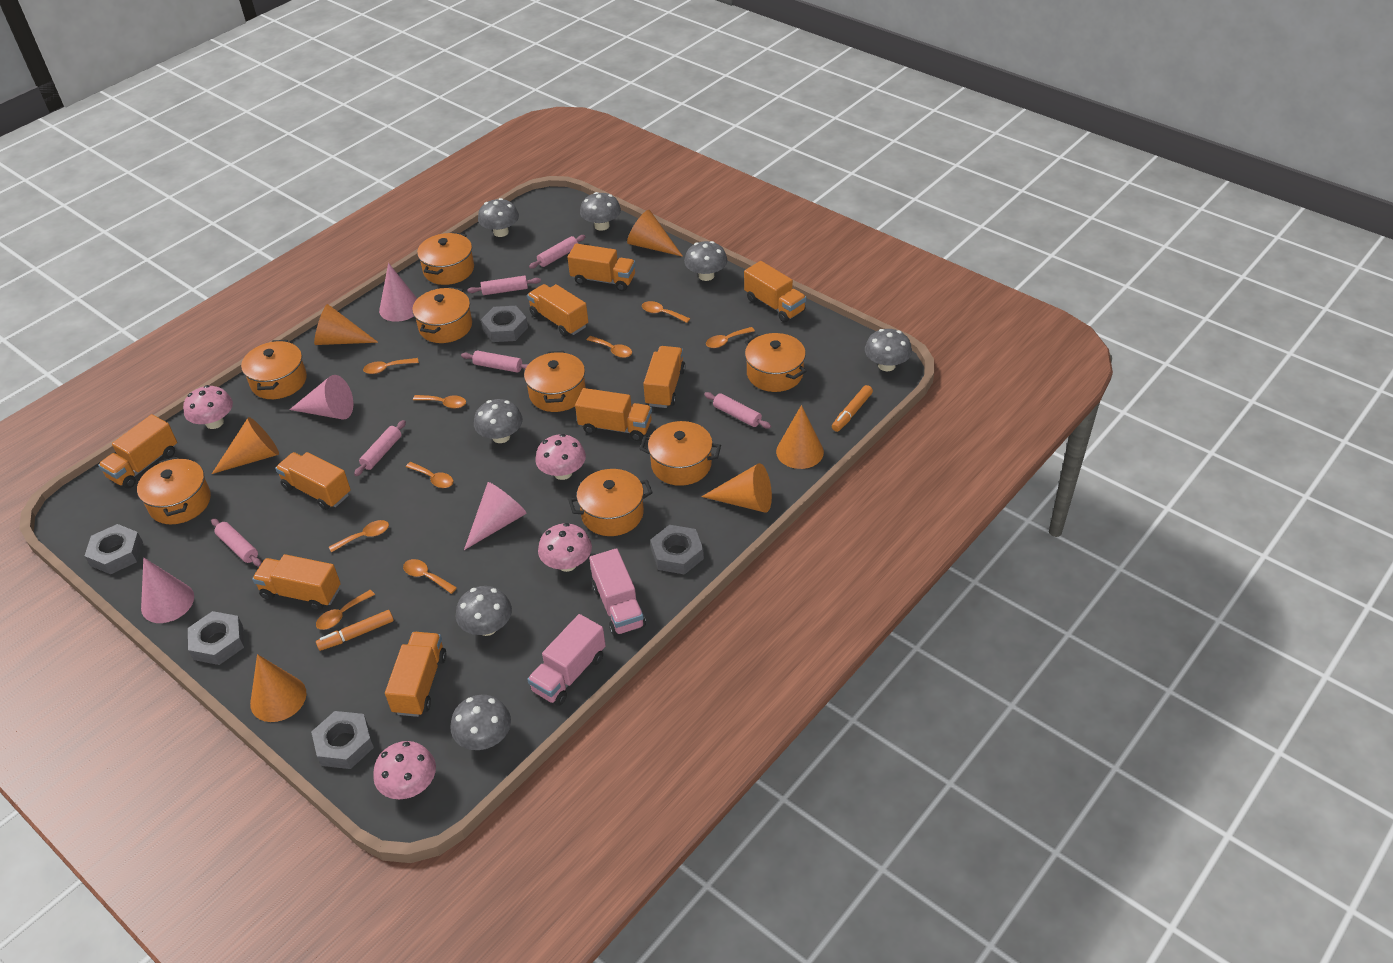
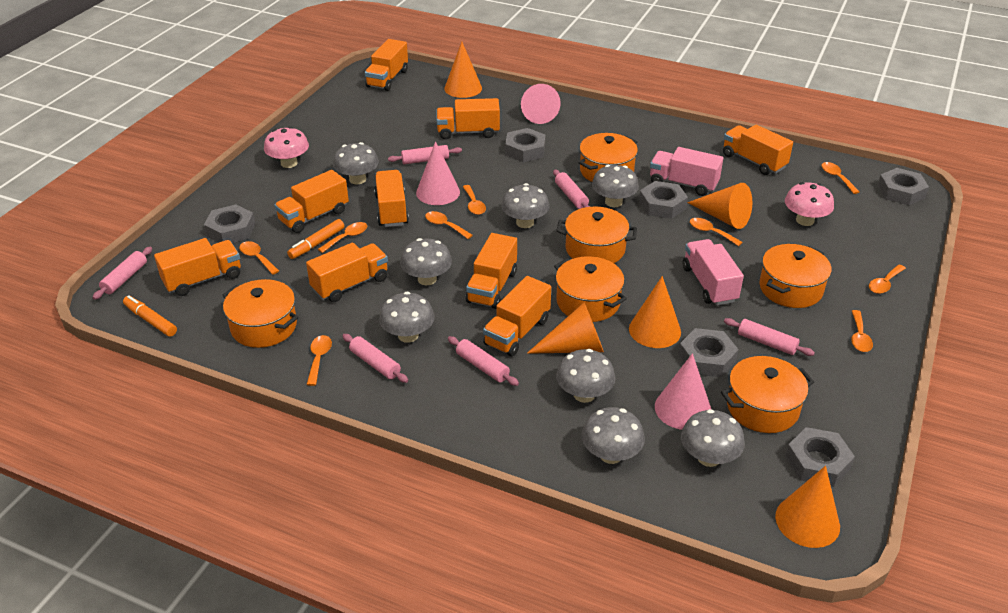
grey mushroom: 7 -> 8
grey nut: 5 -> 6
orange cone: 6 -> 5
orange pot: 8 -> 6
pink cone: 4 -> 3
pink mushroom: 4 -> 2

